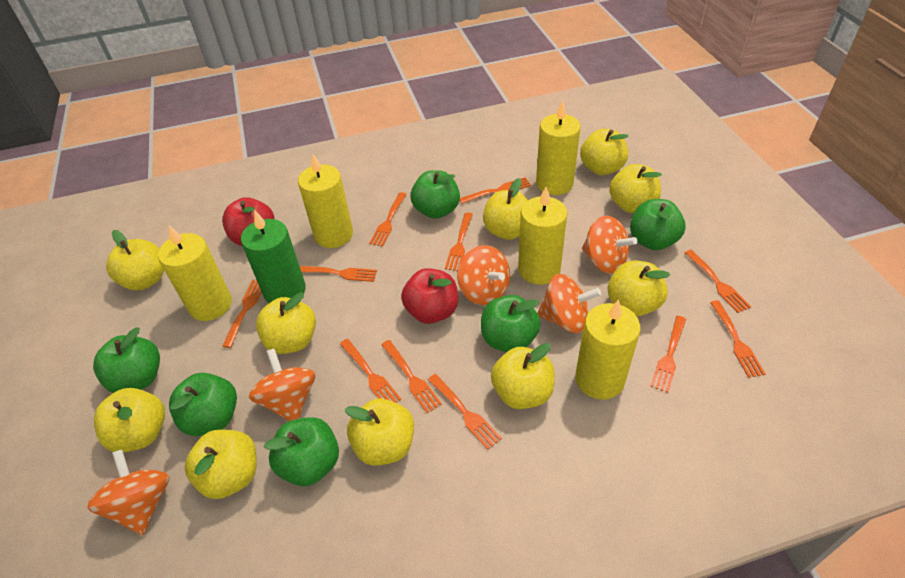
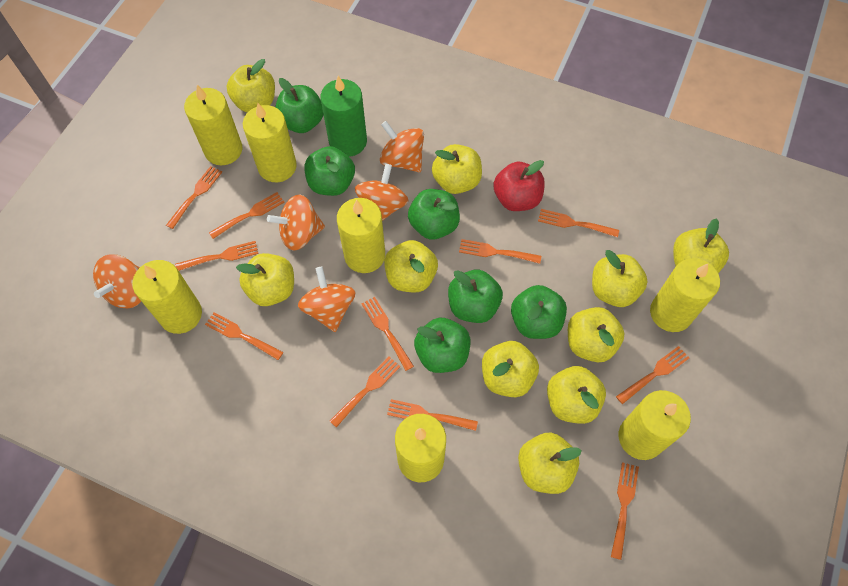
red apple: 2 -> 1
yellow candle: 5 -> 7

